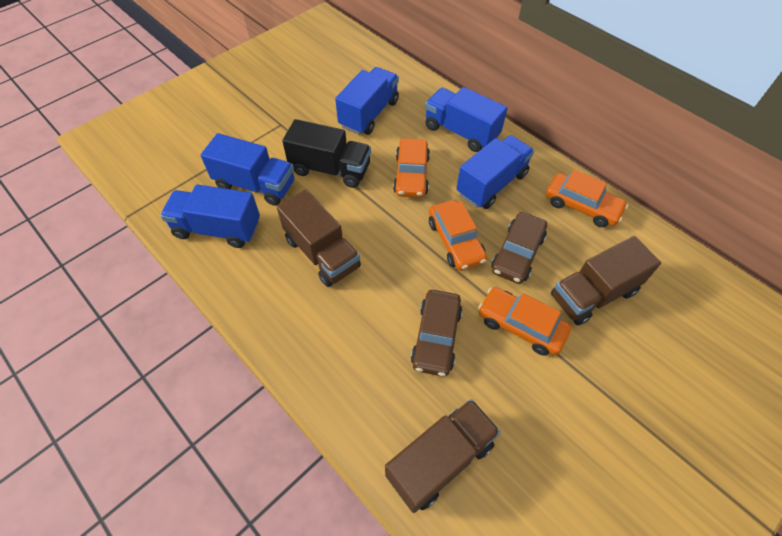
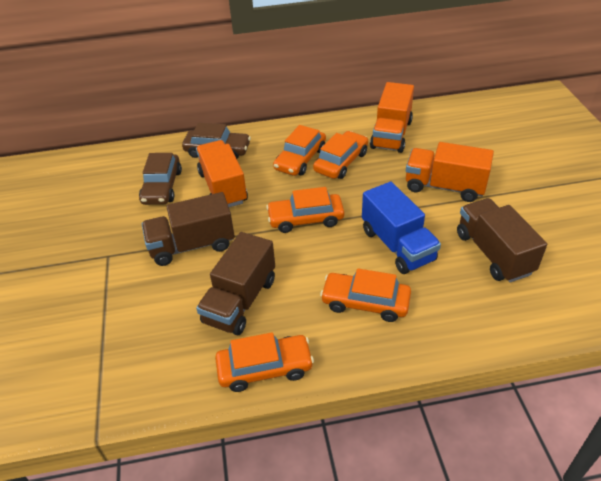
black truck: 1 -> 0
blue truck: 5 -> 1
orange car: 4 -> 5
orange truck: 0 -> 3

